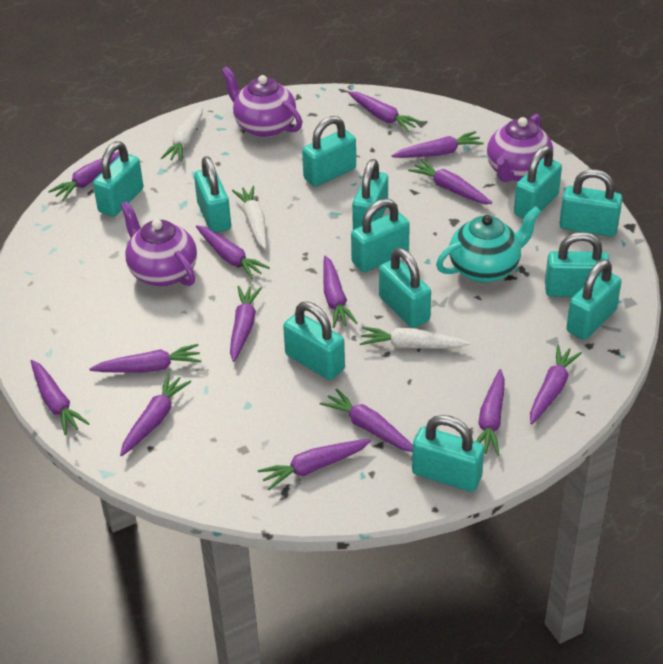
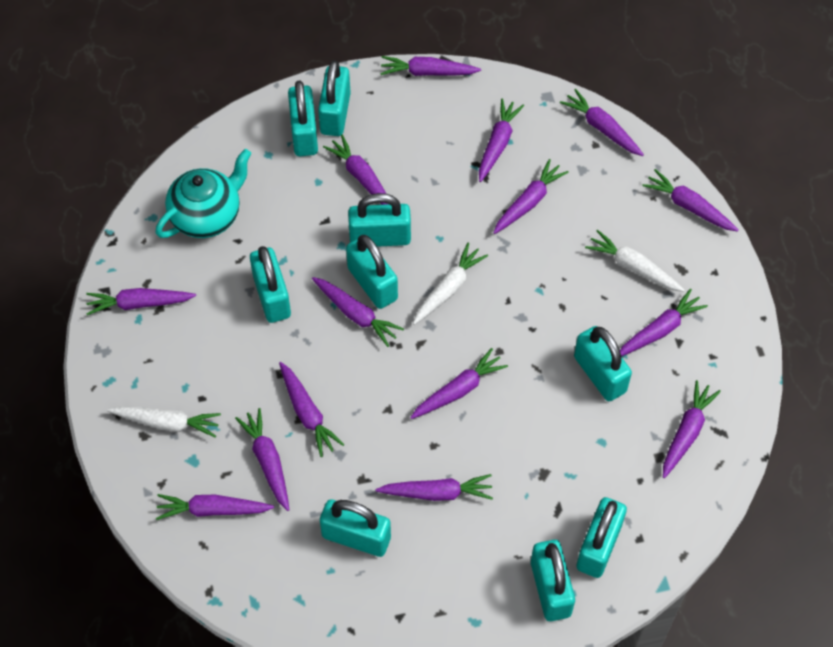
purple carrot: 14 -> 15
purple teapot: 3 -> 0
turquoise padlock: 12 -> 9

